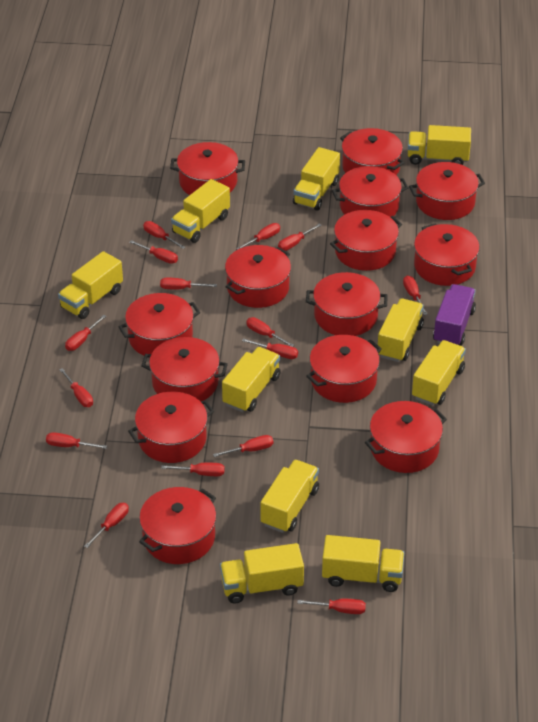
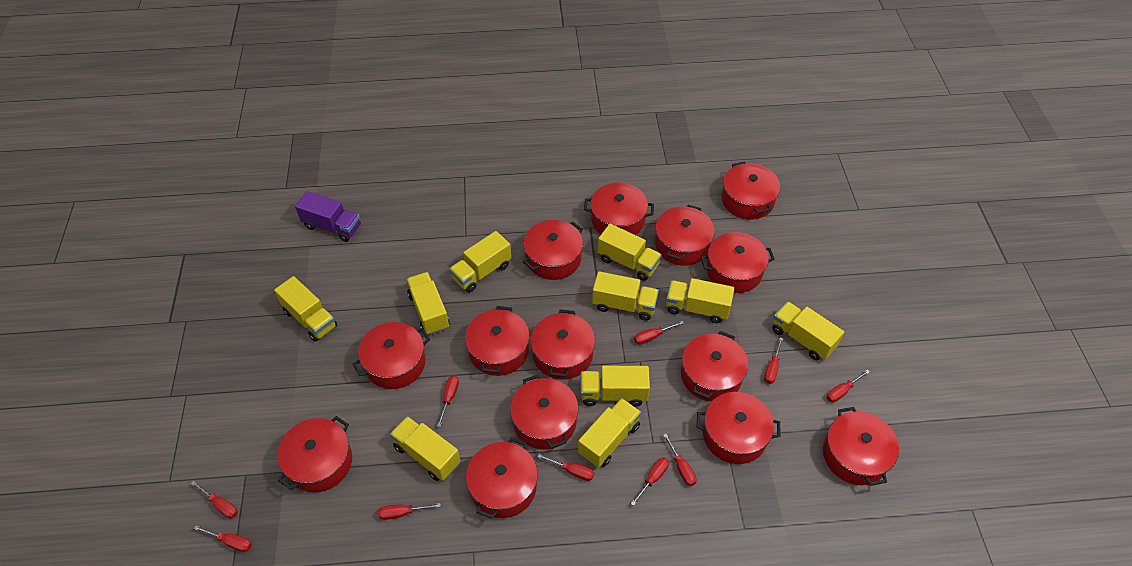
red screwdriver: 15 -> 10

